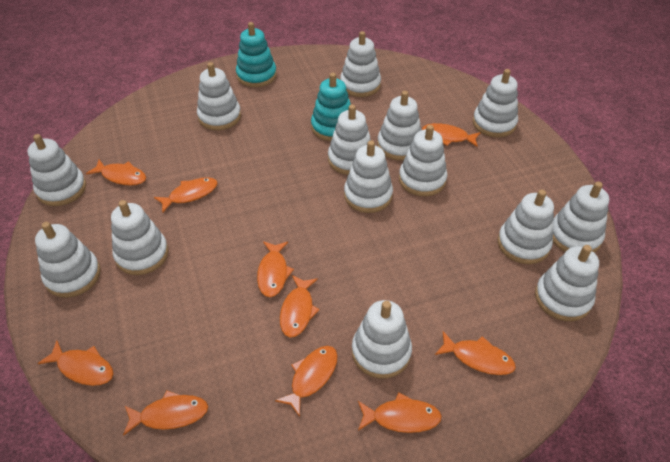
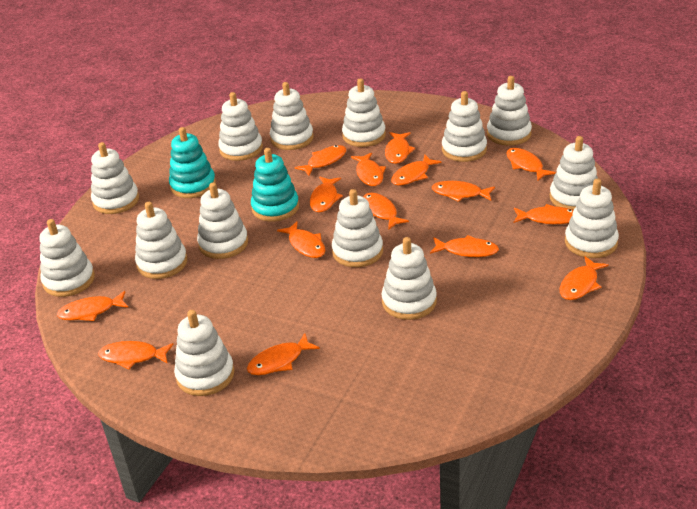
orange fish: 10 -> 15

